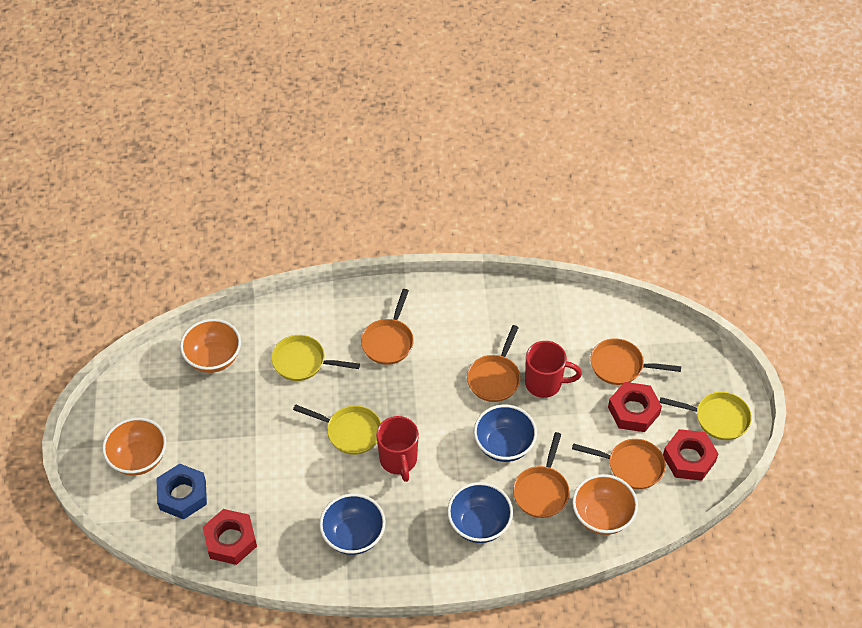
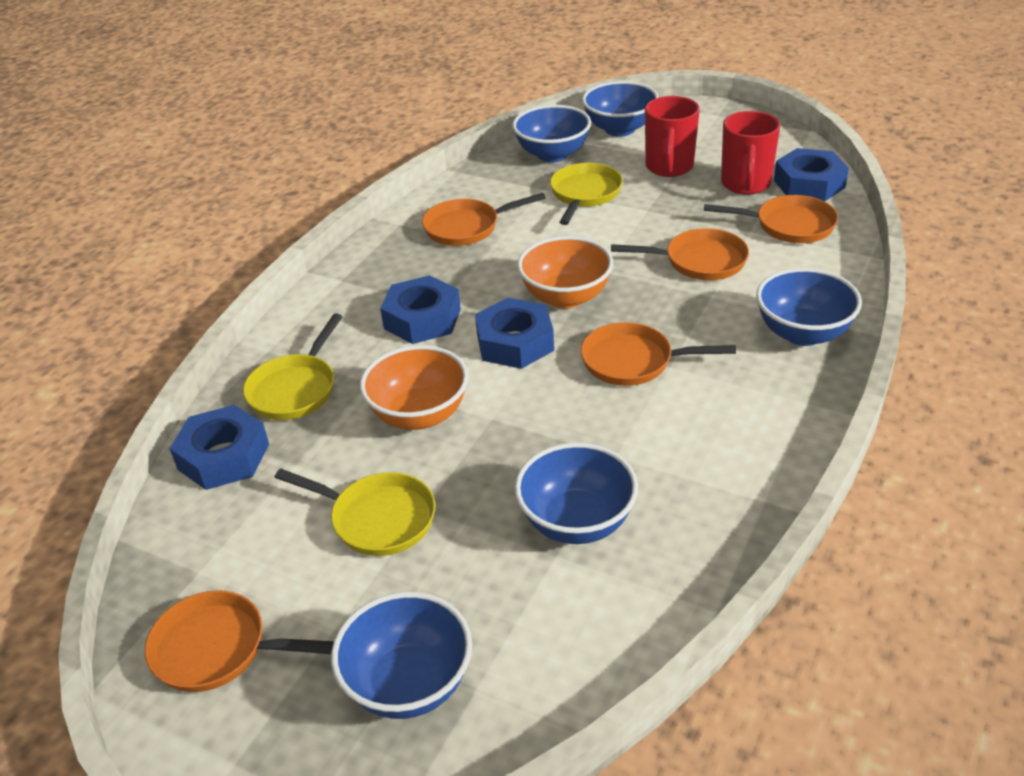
blue bowl: 3 -> 5
blue nut: 1 -> 4
orange bowl: 3 -> 2
red nut: 3 -> 0

